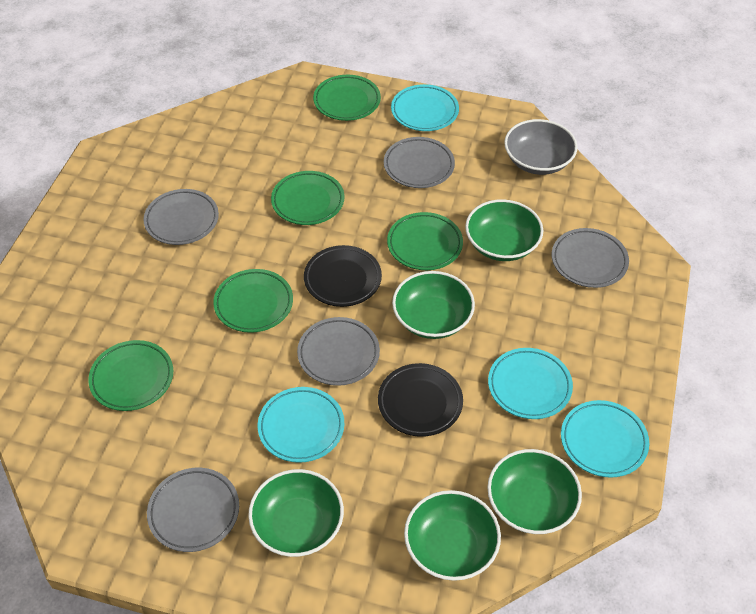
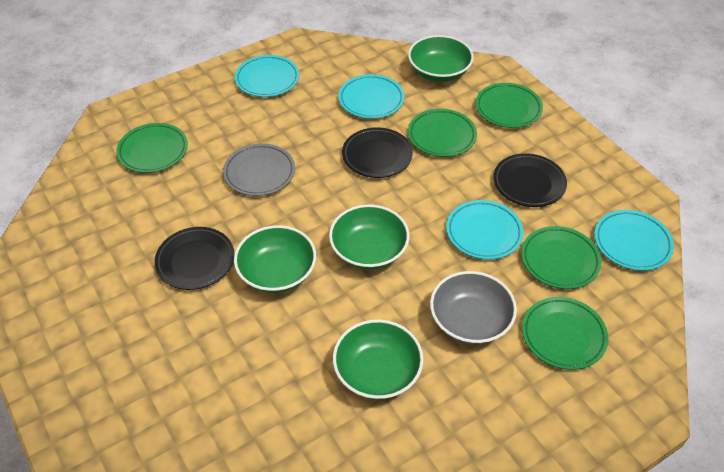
black plate: 2 -> 3
green bowl: 5 -> 4
grey plate: 5 -> 1

